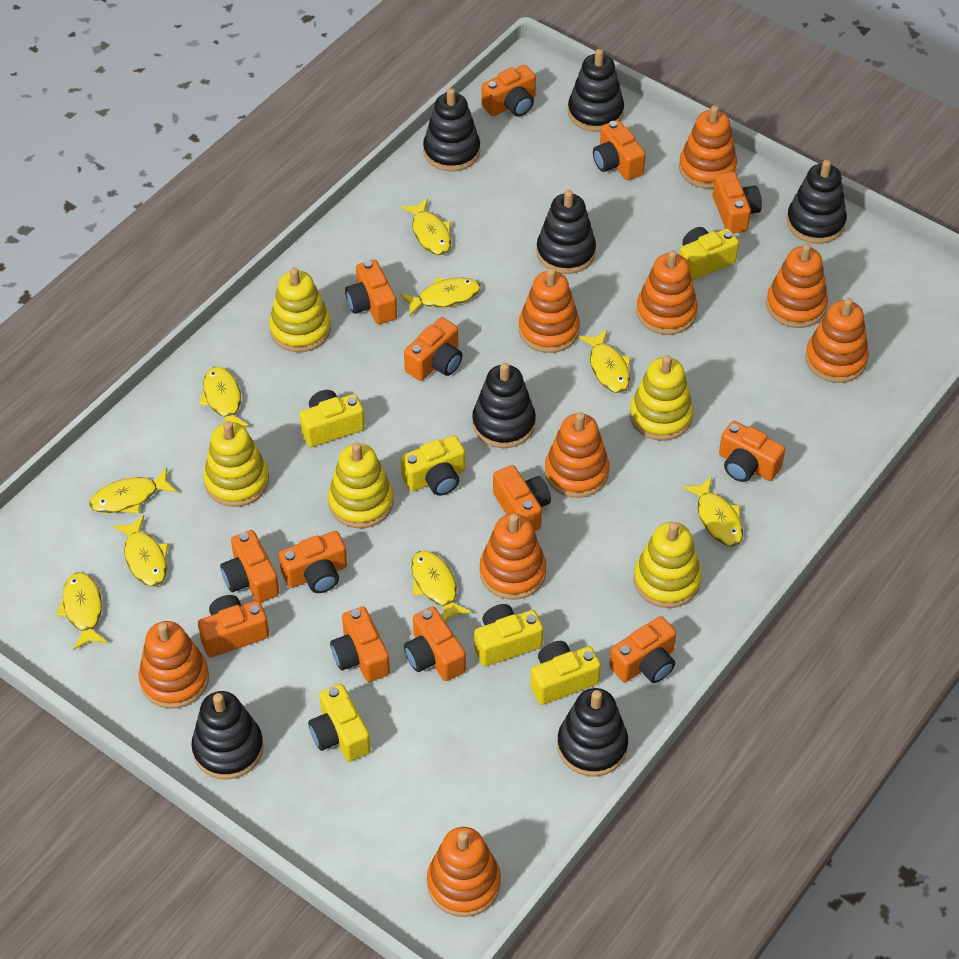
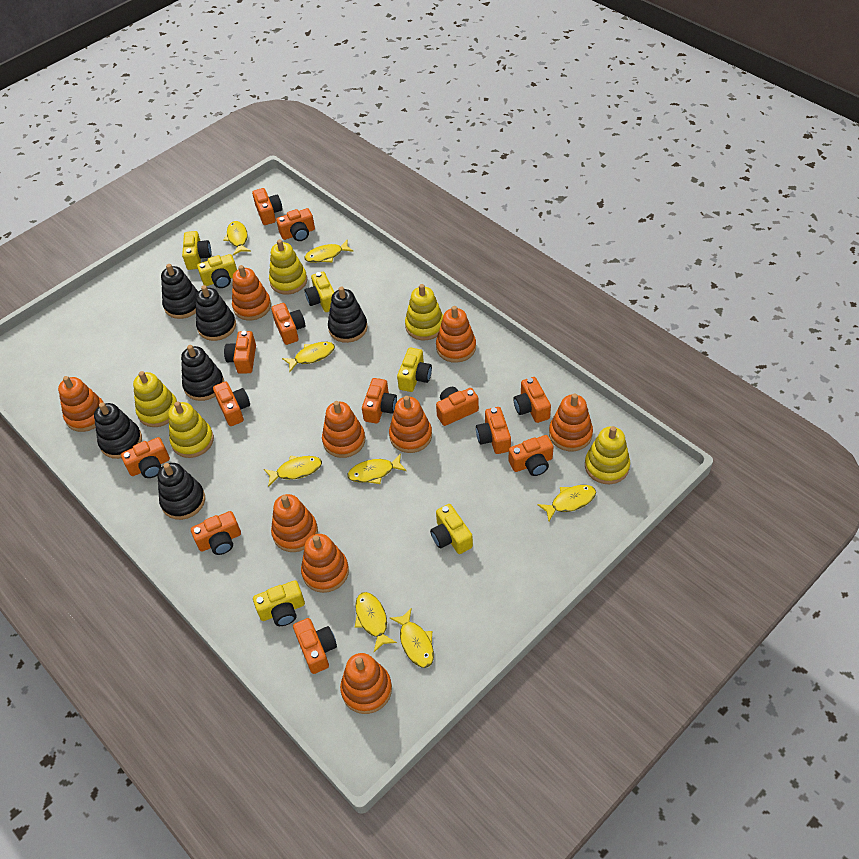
black stacking toy: 7 -> 6
yellow fish: 9 -> 8

